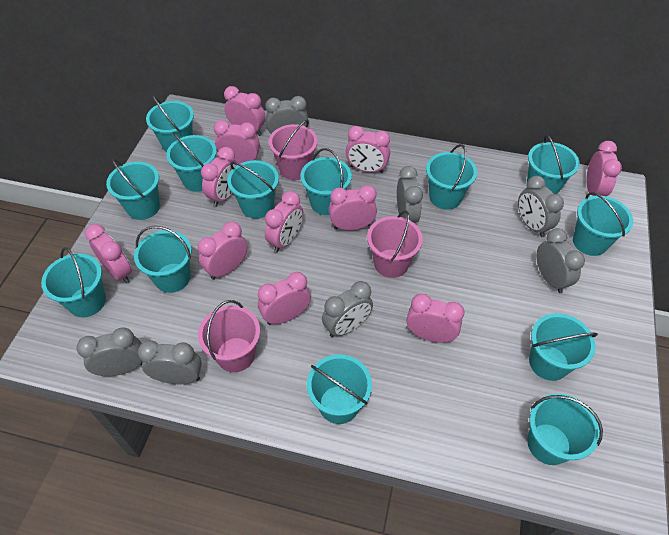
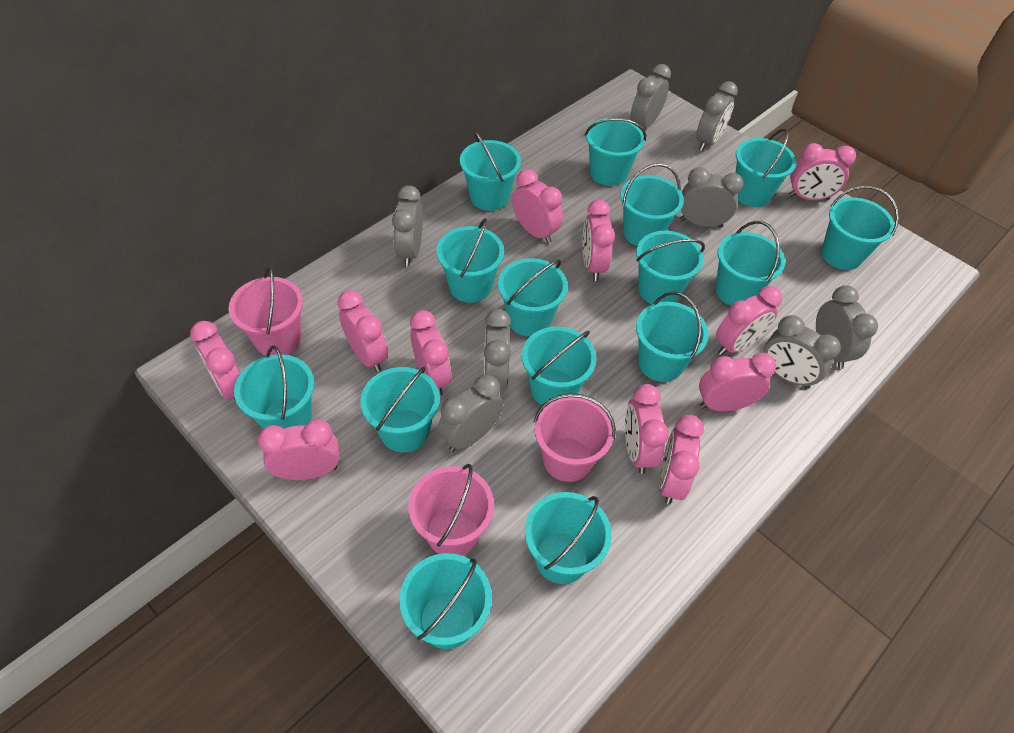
grey clock: 7 -> 8
turquoise bucket: 13 -> 15

